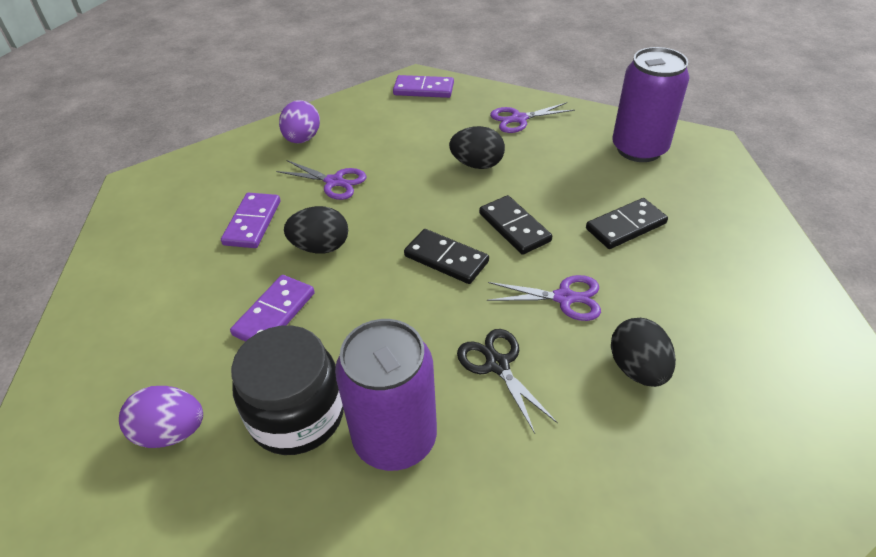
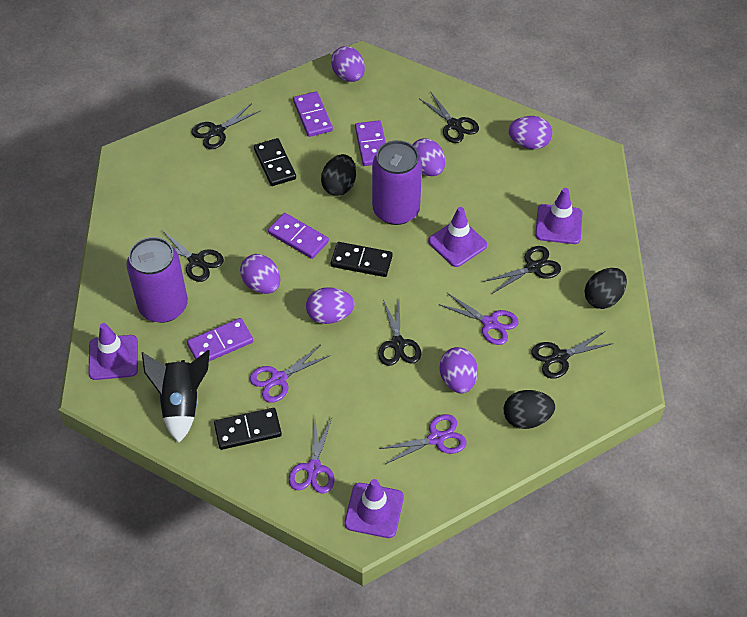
black jar: 1 -> 0
black rocket: 0 -> 1
black scissors: 1 -> 6
purple domino: 3 -> 4
purple egg: 2 -> 6
purple scissors: 3 -> 4
purple traffic cone: 0 -> 4

